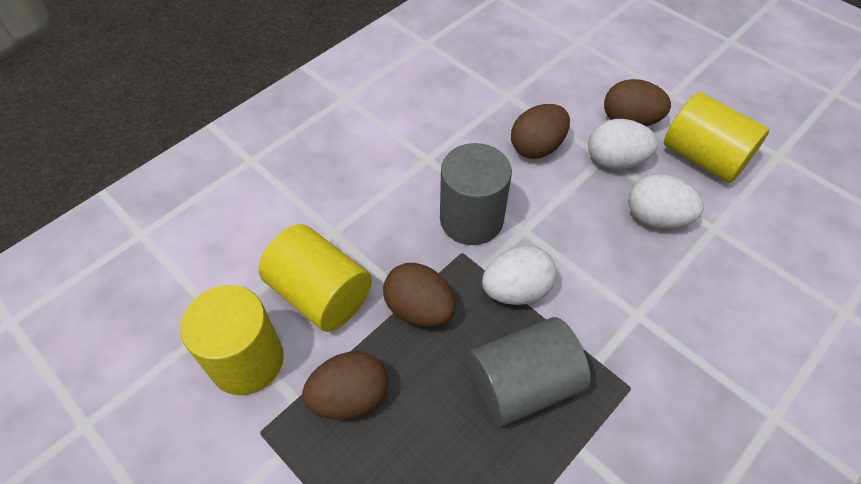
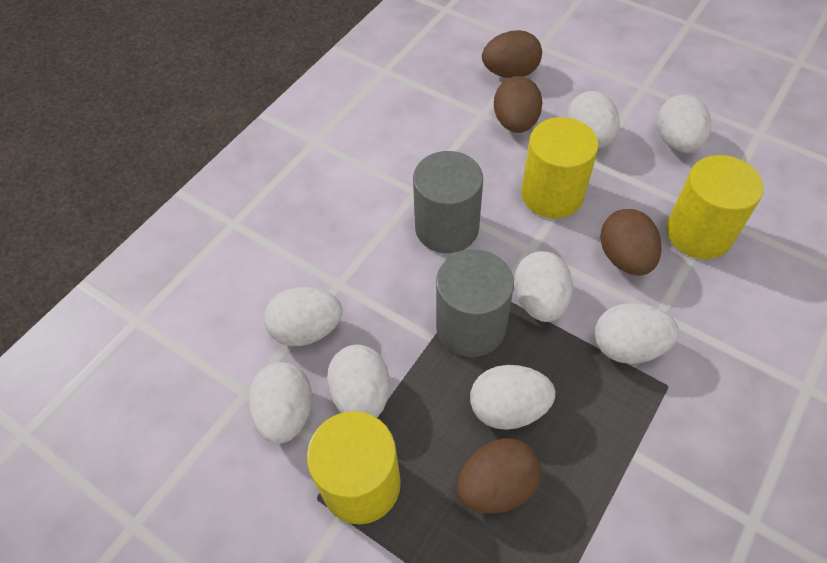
white egg: 3 -> 8

